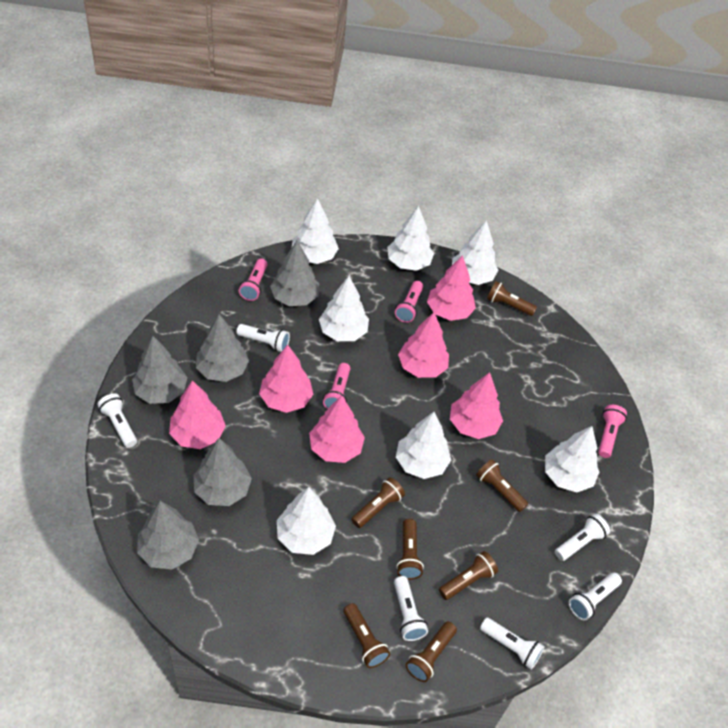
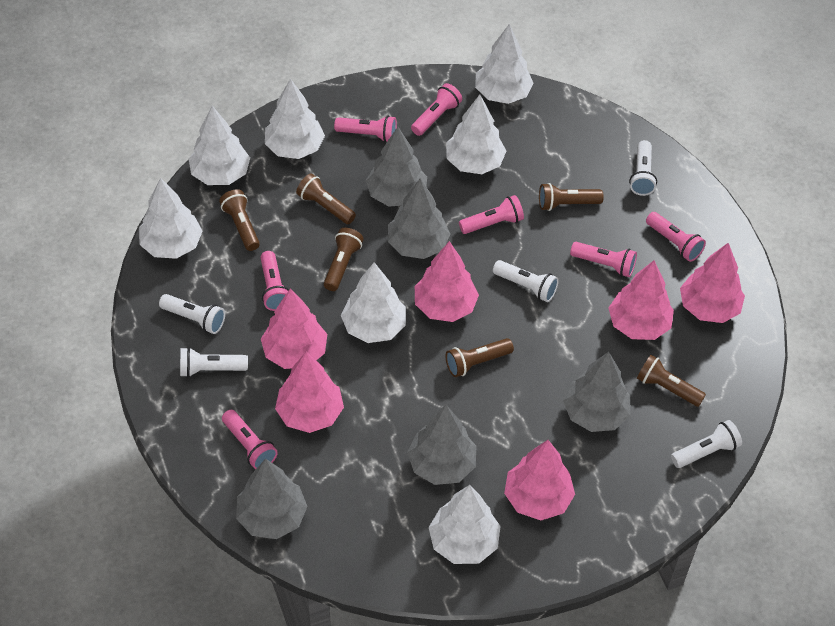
brown flashlight: 7 -> 6
pink flashlight: 4 -> 7
white flashlight: 6 -> 5

